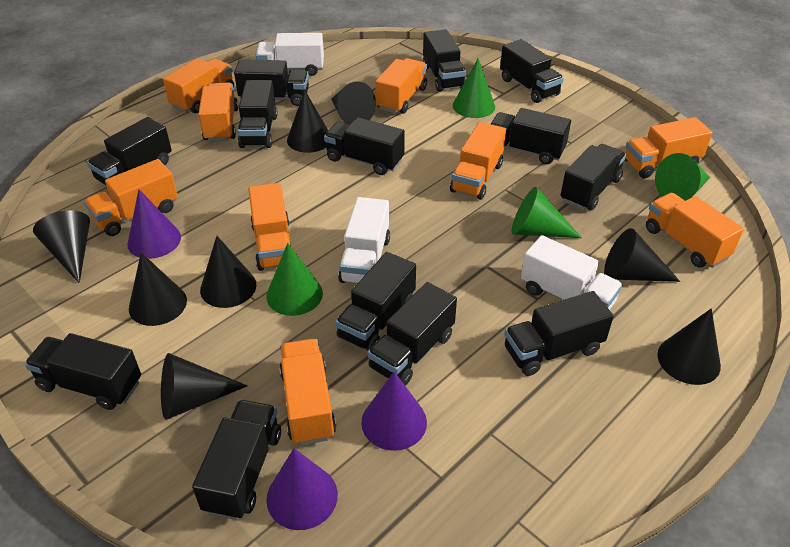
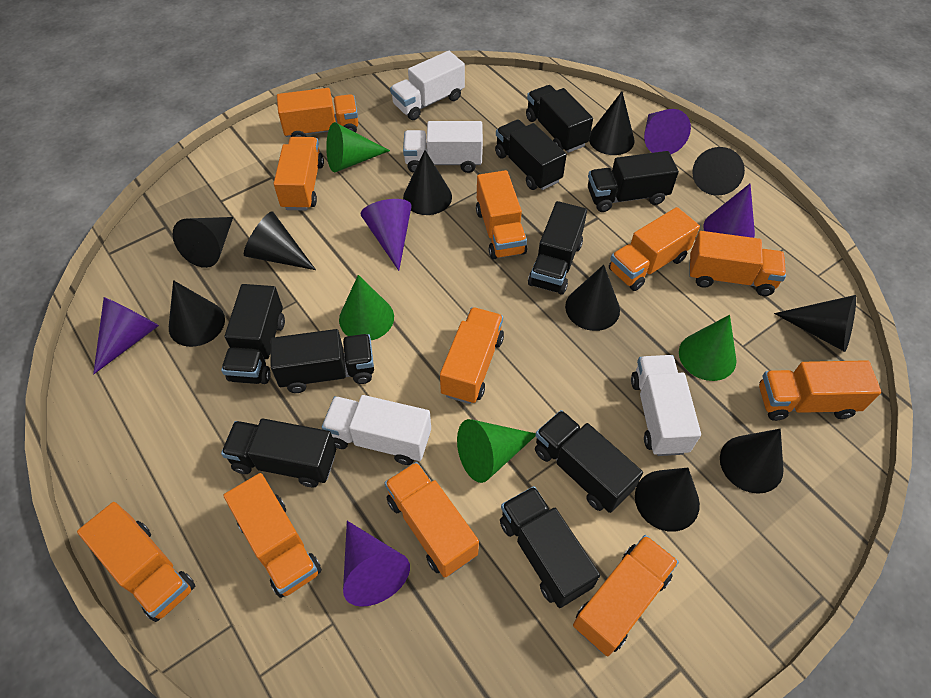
black cone: 8 -> 10
black truck: 13 -> 9
orange truck: 9 -> 11
purple cone: 3 -> 5
white truck: 3 -> 4

